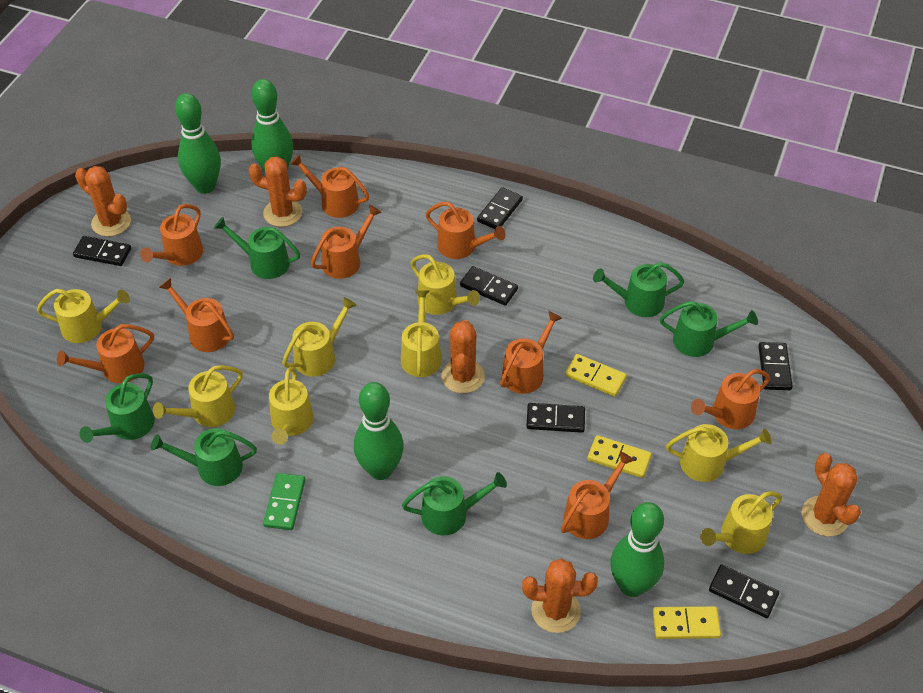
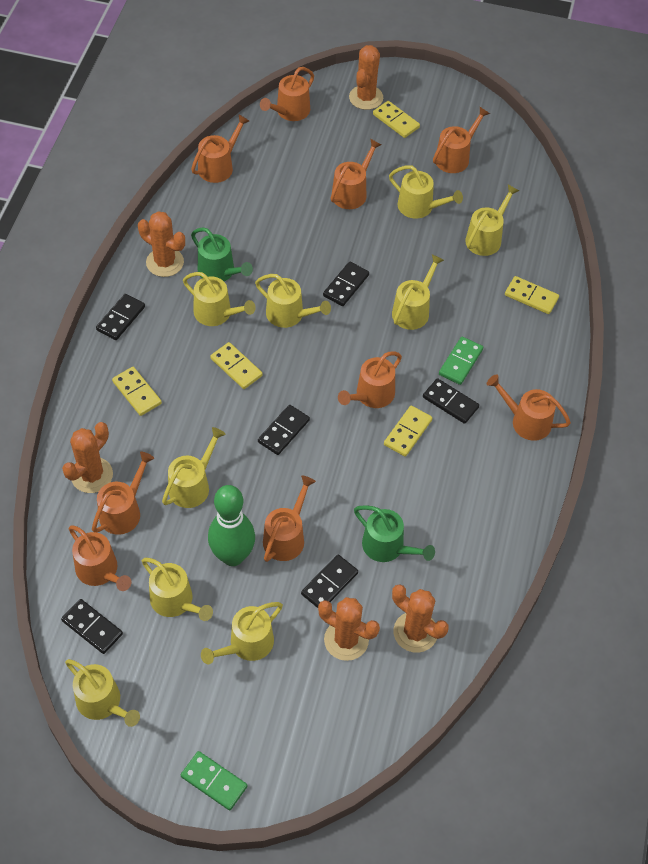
green bowling pin: 4 -> 1
green domino: 1 -> 2
green watering can: 6 -> 2
yellow domino: 3 -> 5
yellow watering can: 8 -> 9

